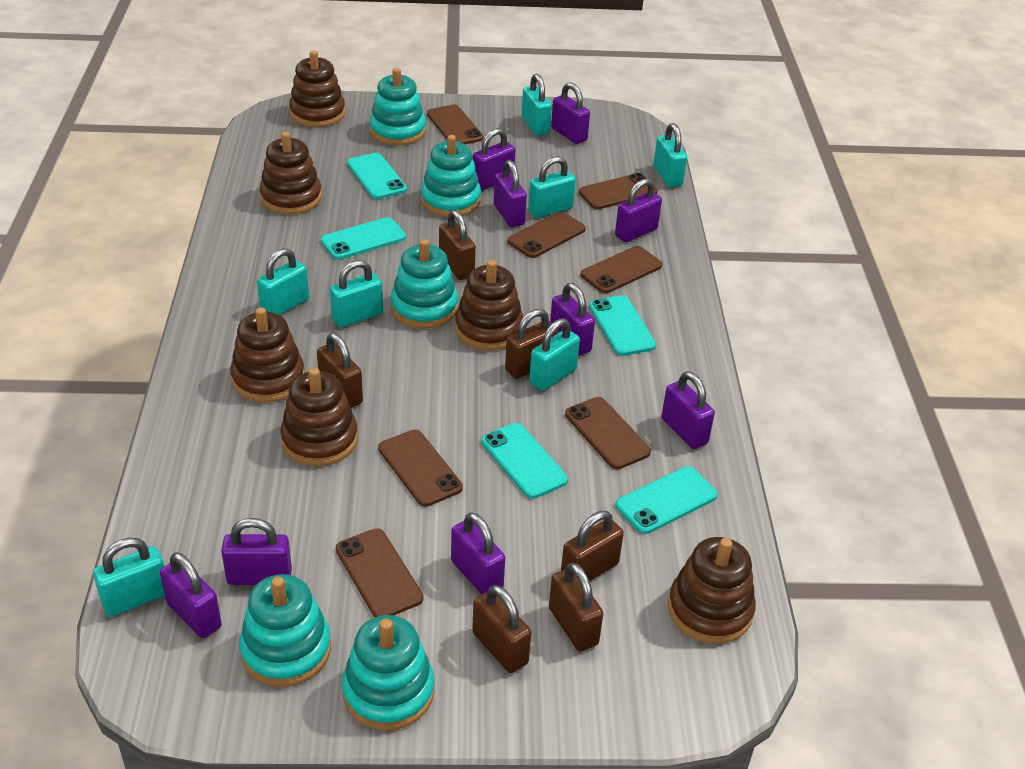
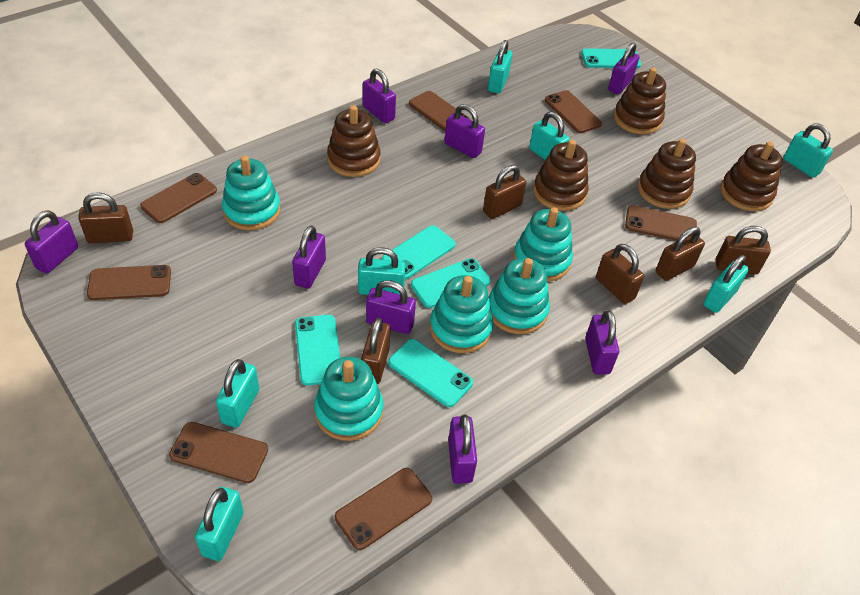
brown stacking toy: 6 -> 5
purple padlock: 9 -> 8

